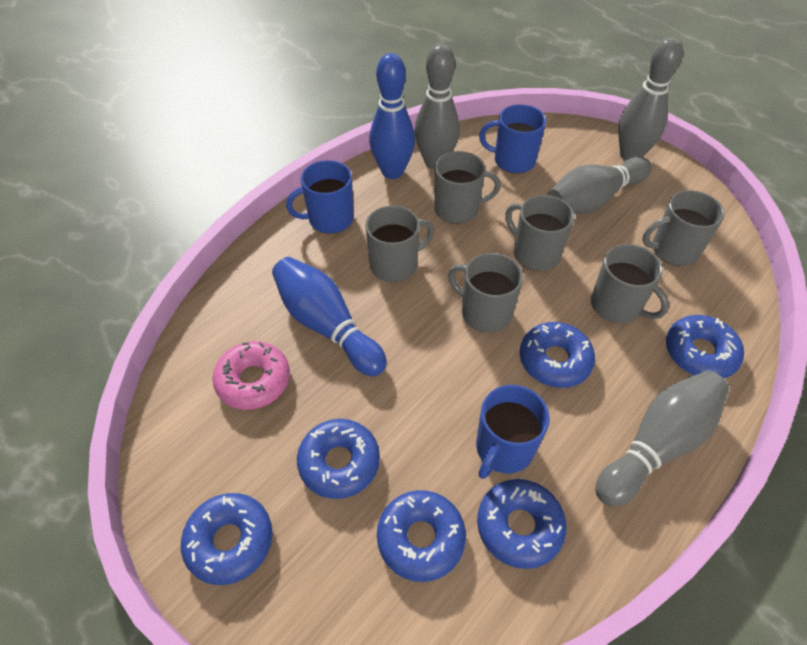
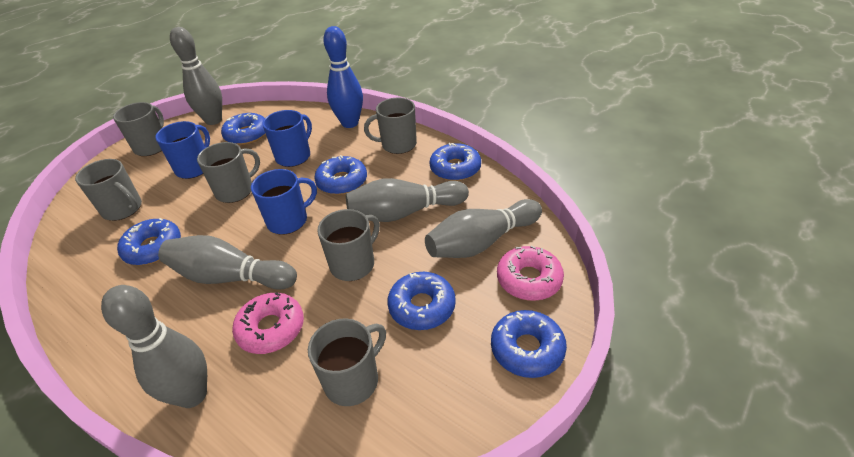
blue bowling pin: 2 -> 1
grey bowling pin: 4 -> 5
pink donut: 1 -> 2

